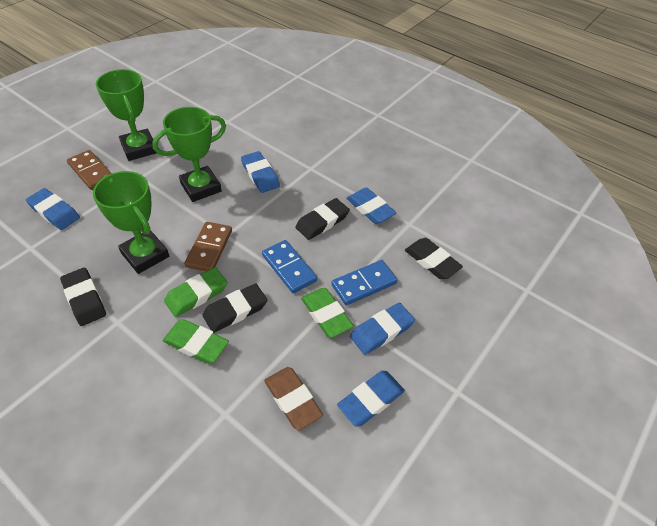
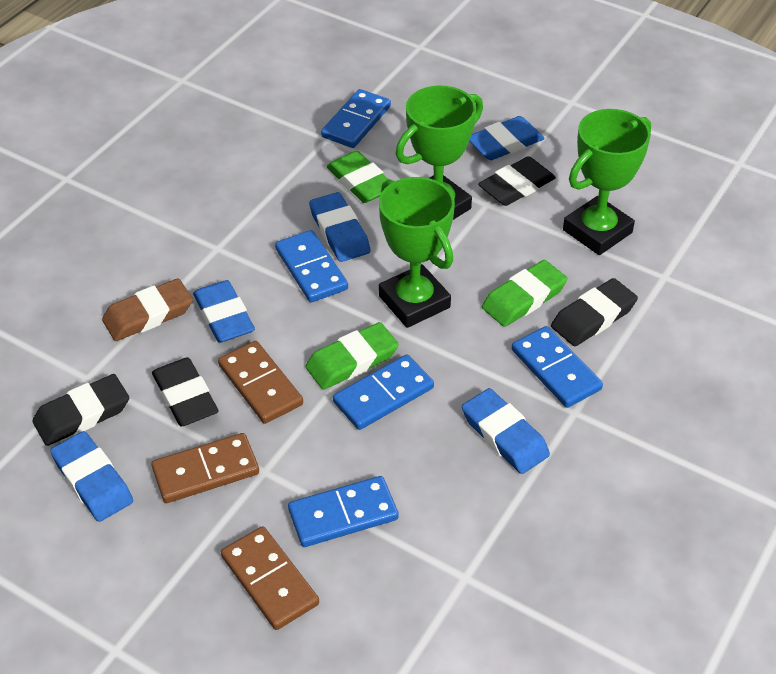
blue domino: 2 -> 5
brown domino: 2 -> 3

